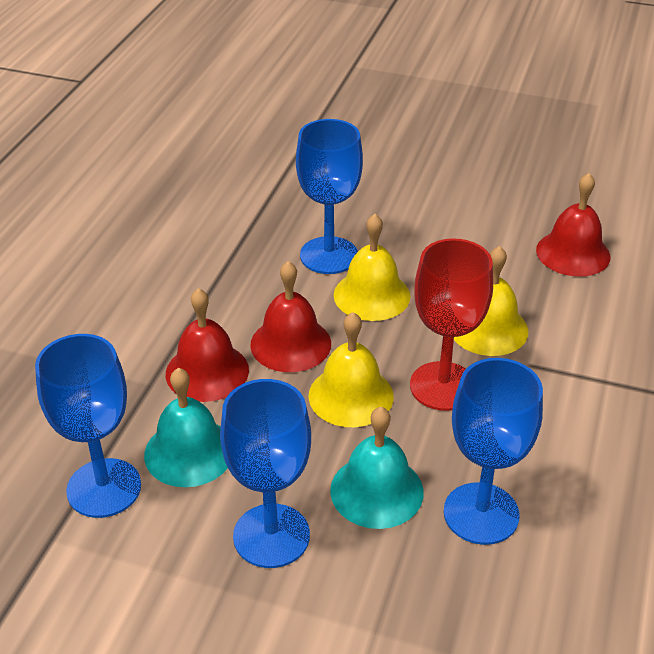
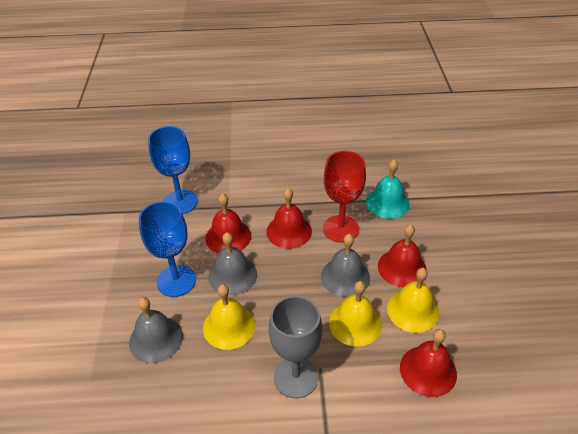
blue goblet: 4 -> 2
grey bell: 0 -> 3
grey goblet: 0 -> 1
red bell: 3 -> 4
turquoise bell: 2 -> 1

